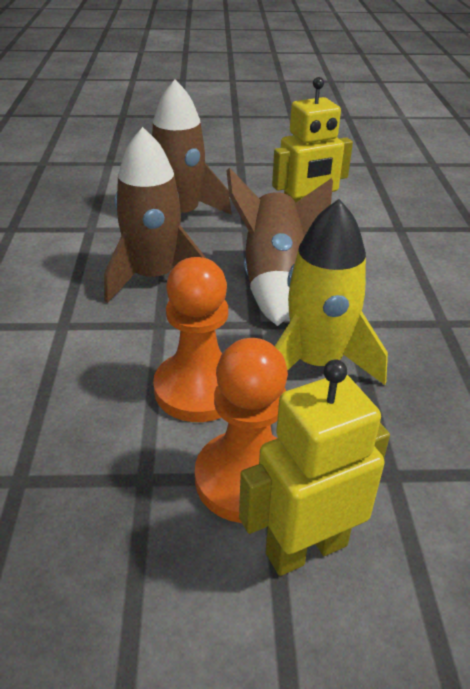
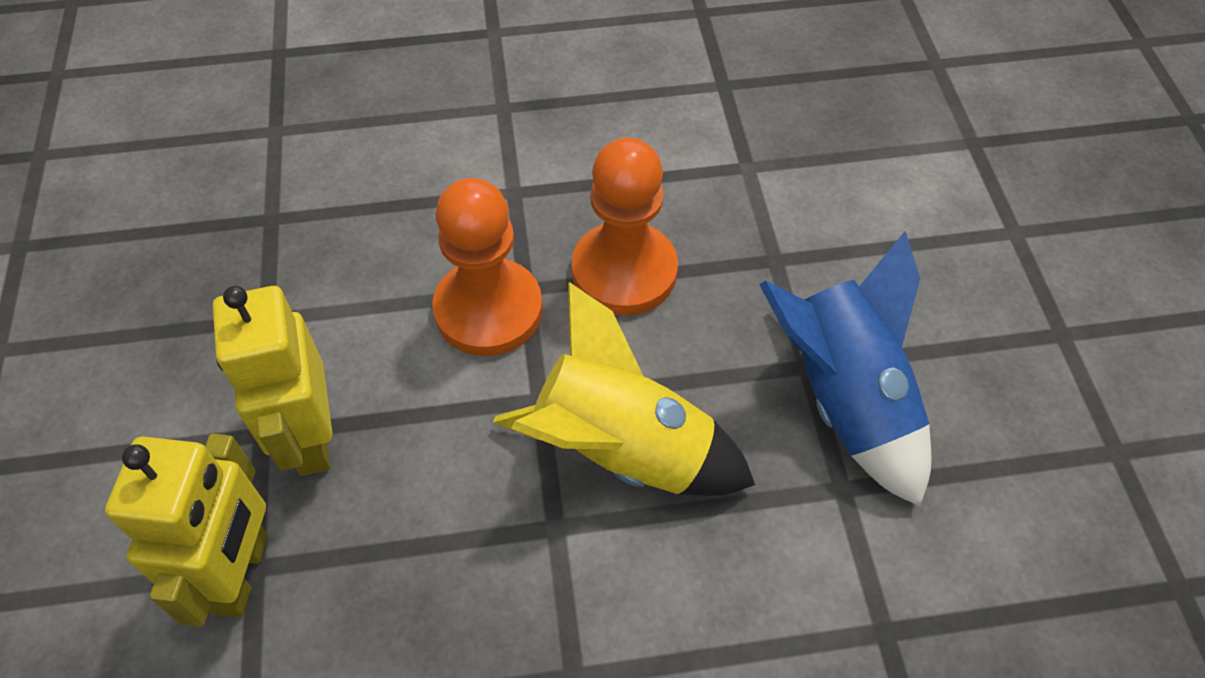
blue rocket: 0 -> 1
brown rocket: 3 -> 0

